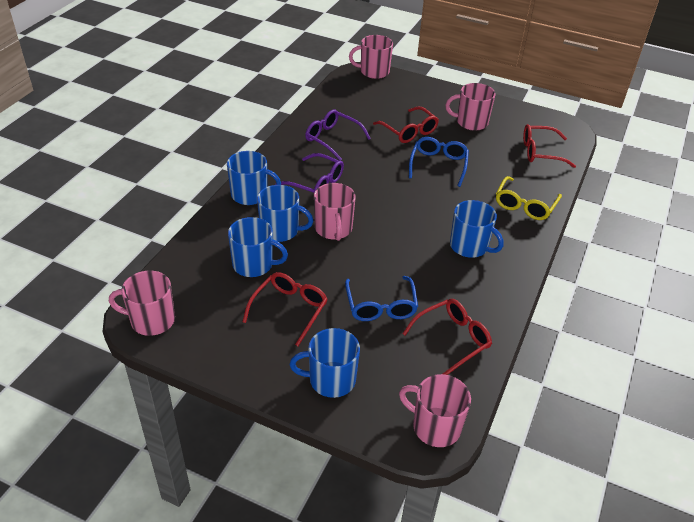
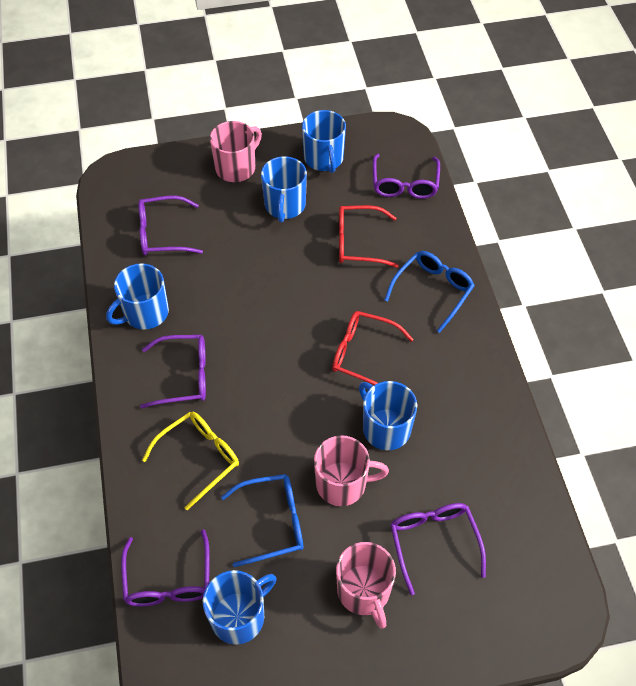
pink mug: 5 -> 3
purple glasses: 2 -> 5
red glasses: 4 -> 2

